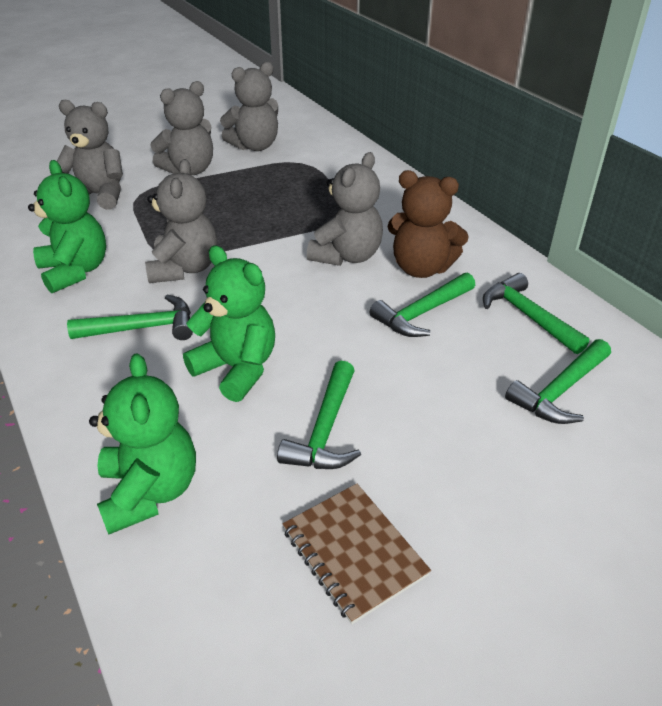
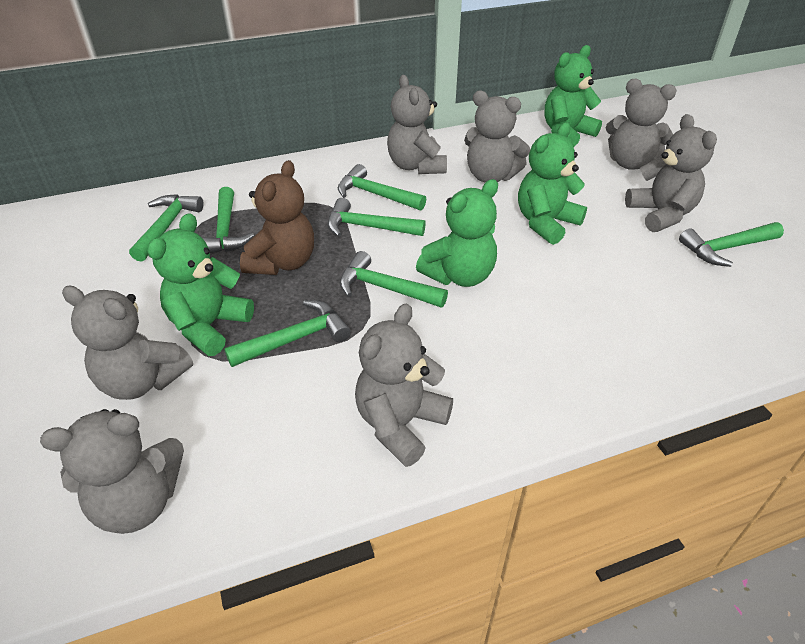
brown notebook: 1 -> 0
green hammer: 5 -> 7
green teddy bear: 3 -> 4
grey teddy bear: 5 -> 7

